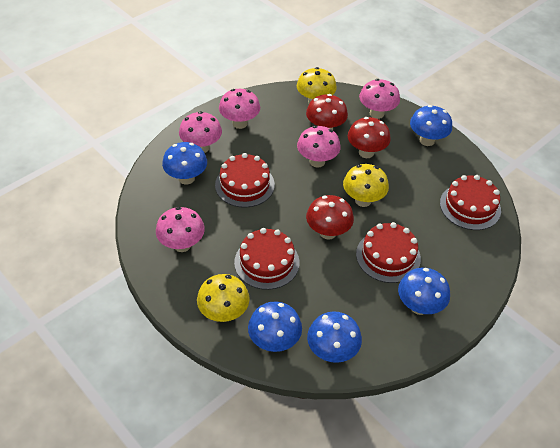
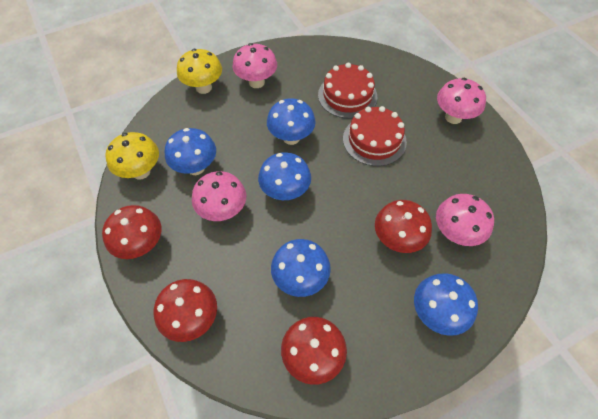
pink mushroom: 5 -> 4
red cake: 4 -> 2
red mushroom: 3 -> 4
yellow mushroom: 3 -> 2

